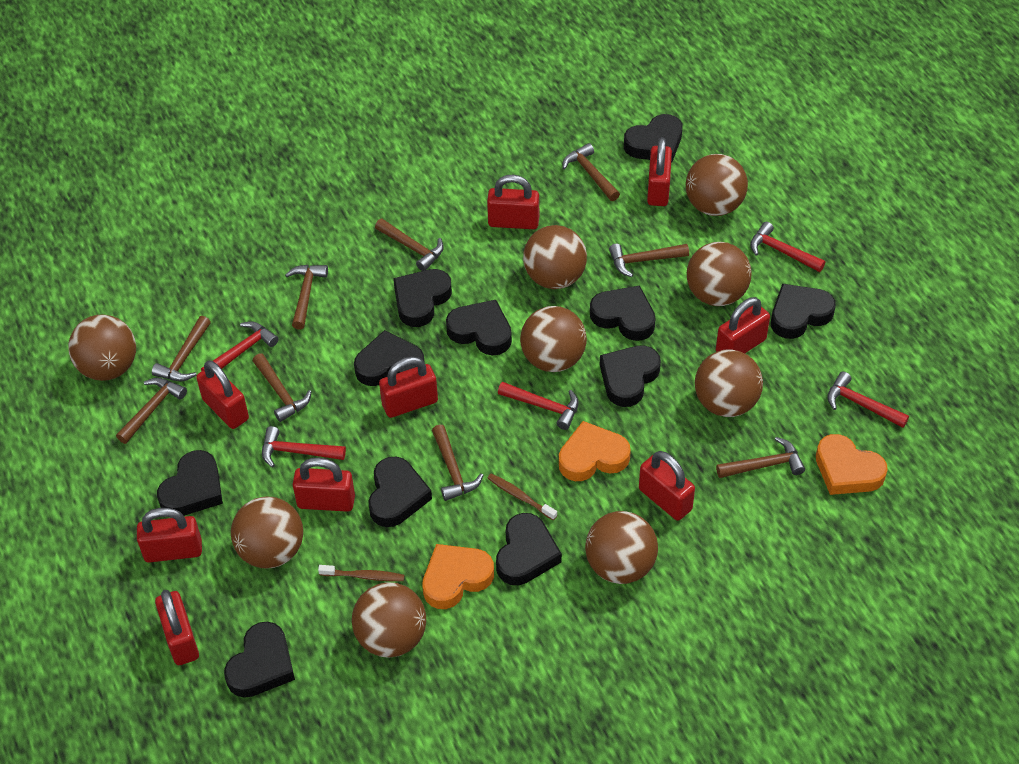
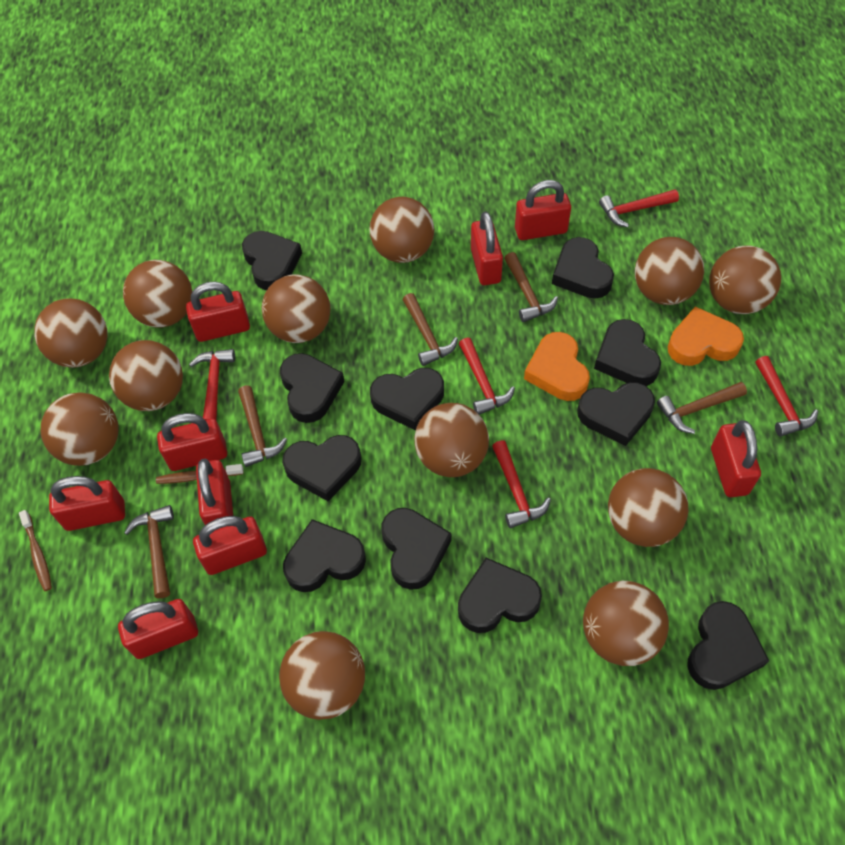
brown ball: 9 -> 12
brown hammer: 9 -> 5
orange heart: 3 -> 2

